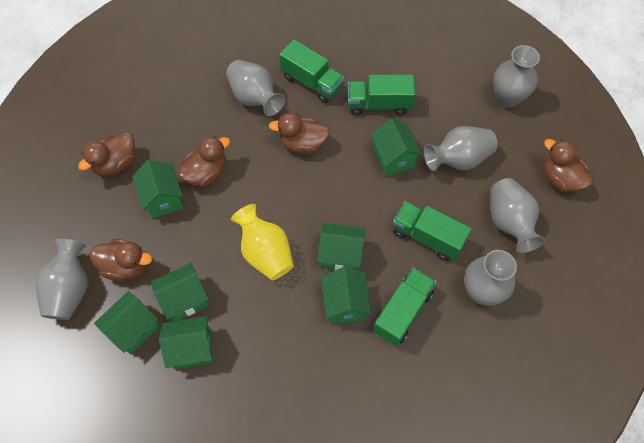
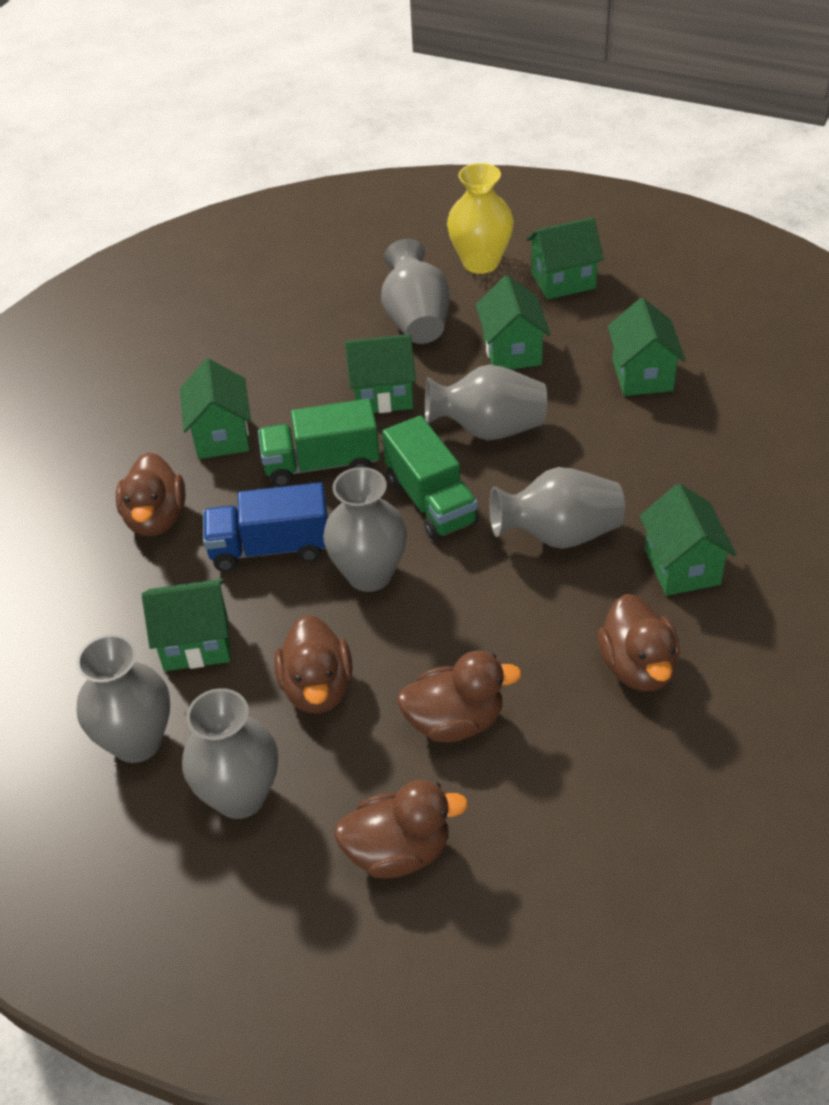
blue truck: 0 -> 1
green truck: 4 -> 2

